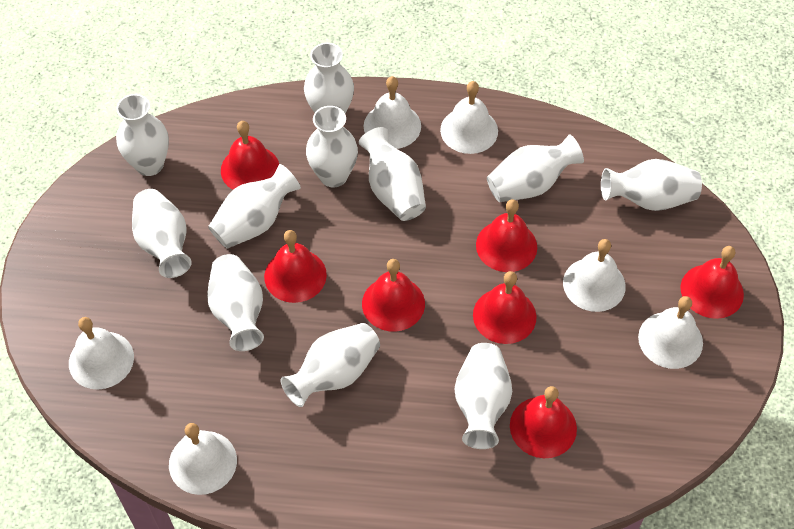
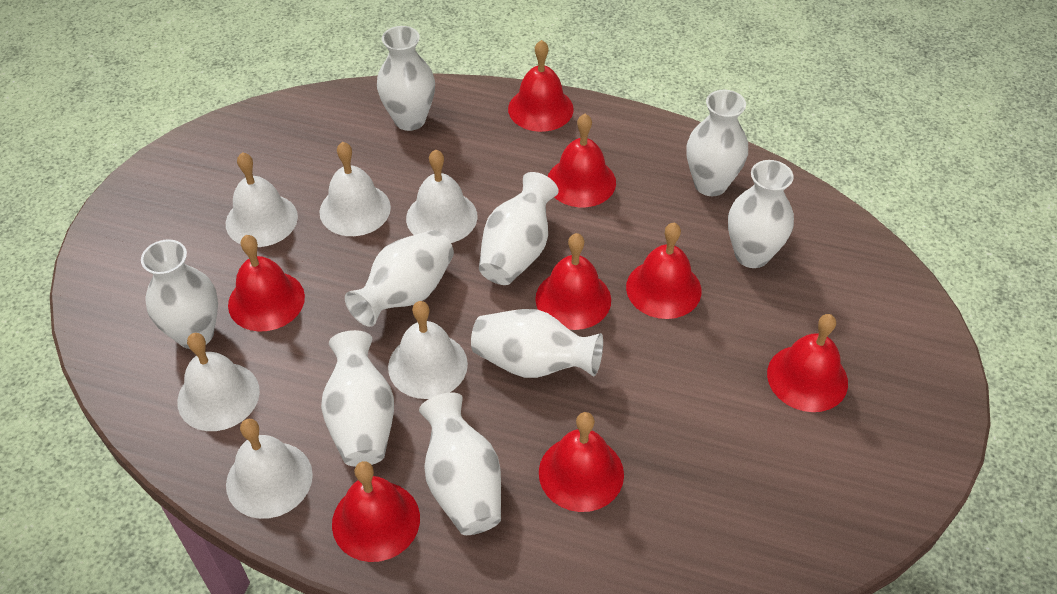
red bell: 7 -> 8
white vase: 11 -> 9

